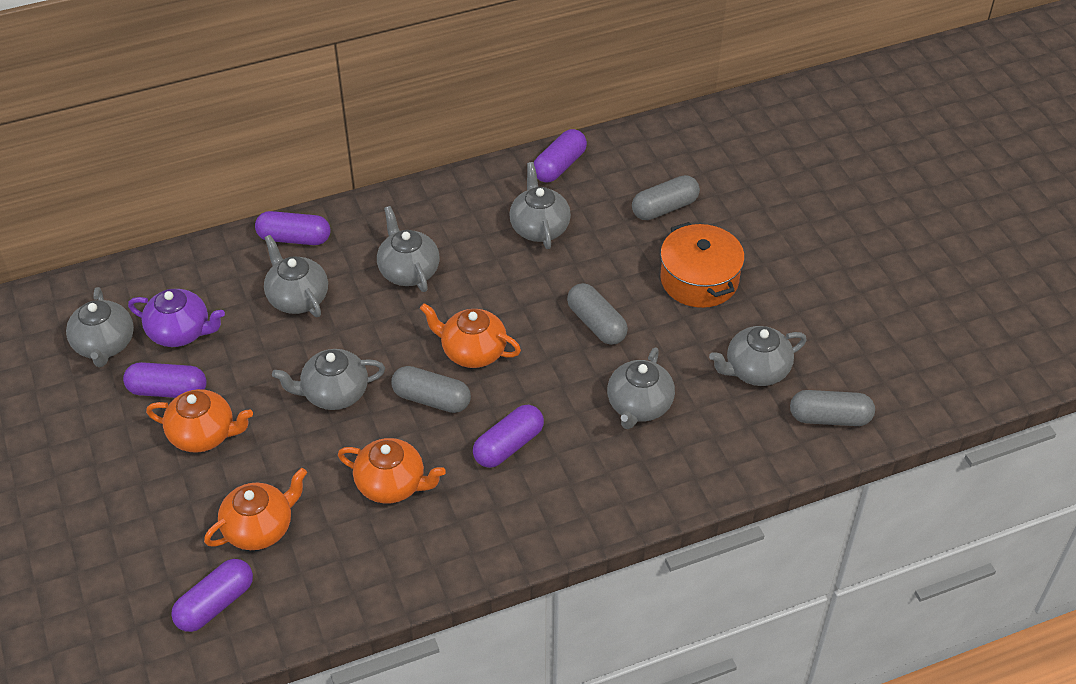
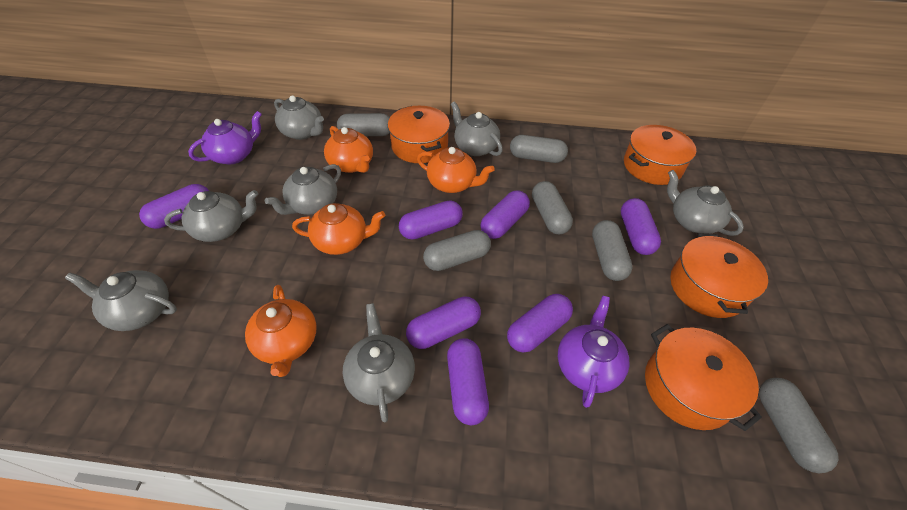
grey capsule: 4 -> 6
orange pot: 1 -> 4
purple capsule: 5 -> 7
purple teapot: 1 -> 2

